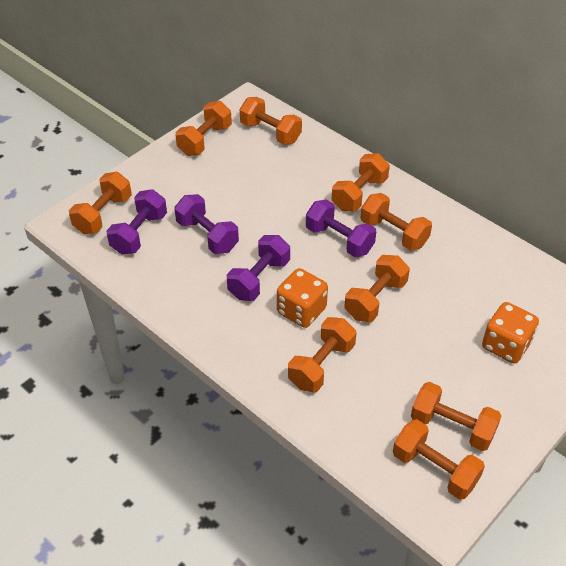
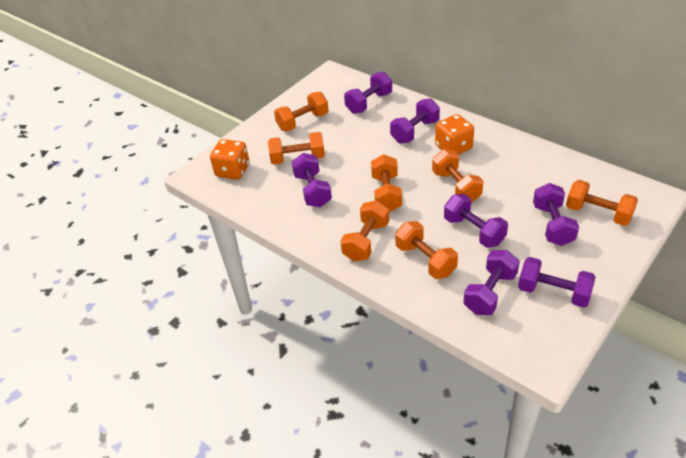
orange dumbbell: 9 -> 7
purple dumbbell: 4 -> 7

